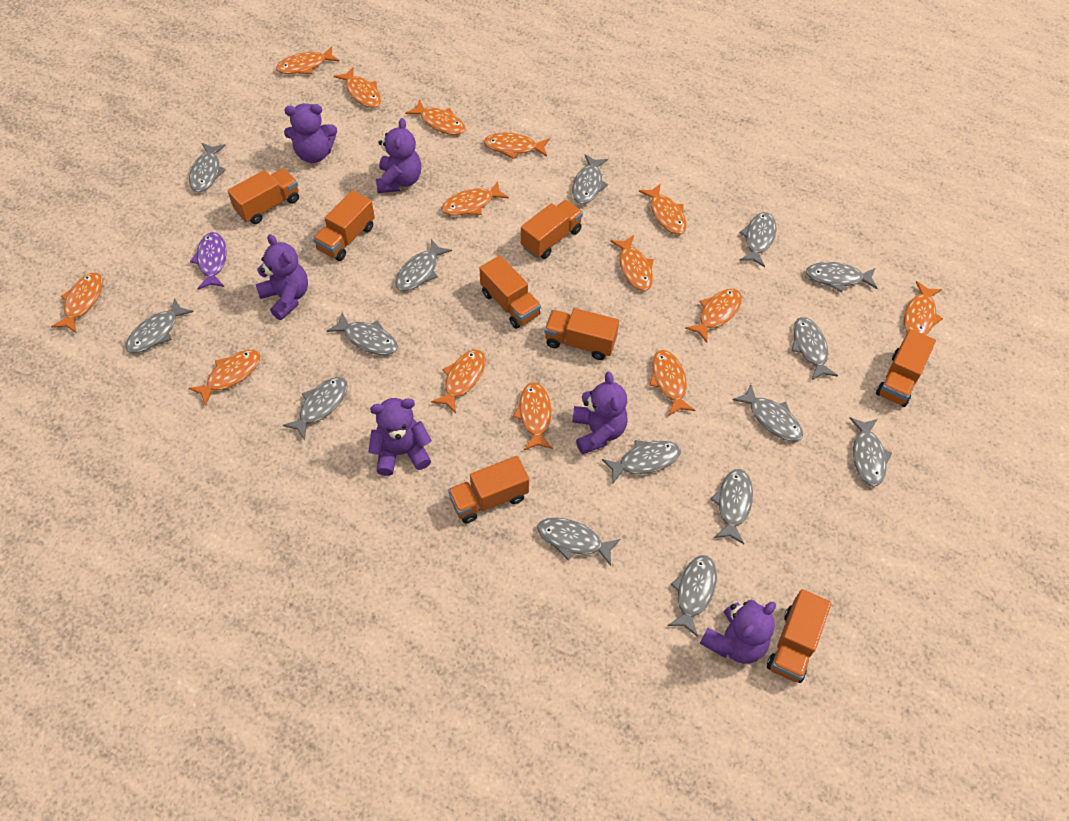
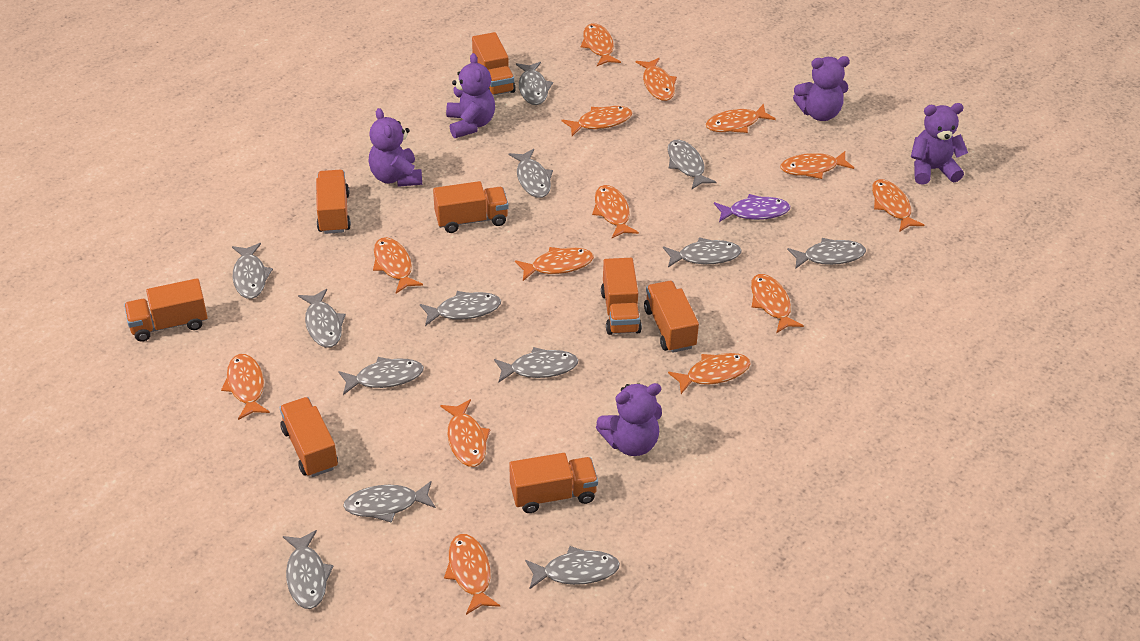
grey fish: 15 -> 13
purple teddy bear: 6 -> 5

